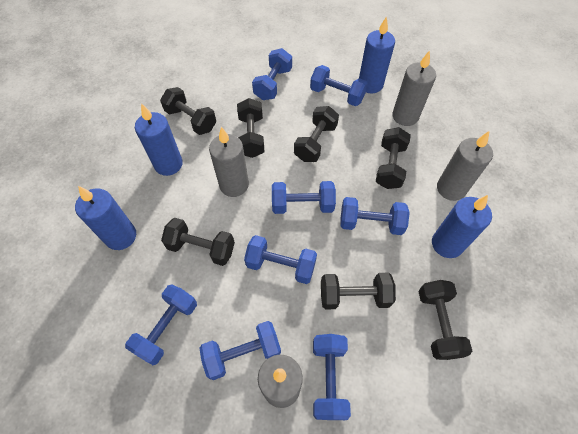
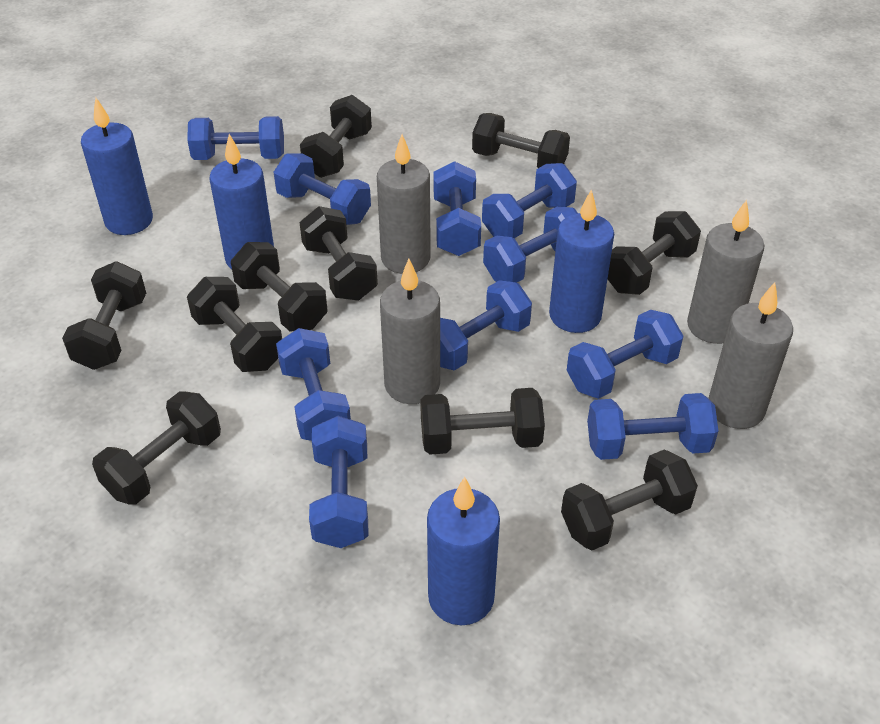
black dumbbell: 7 -> 10
blue dumbbell: 8 -> 10

